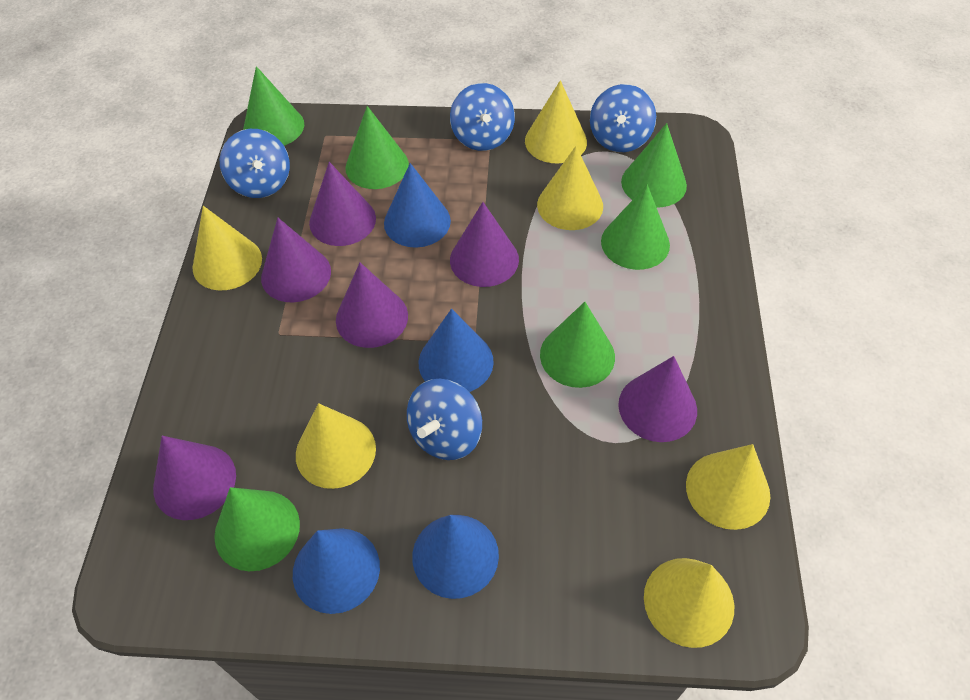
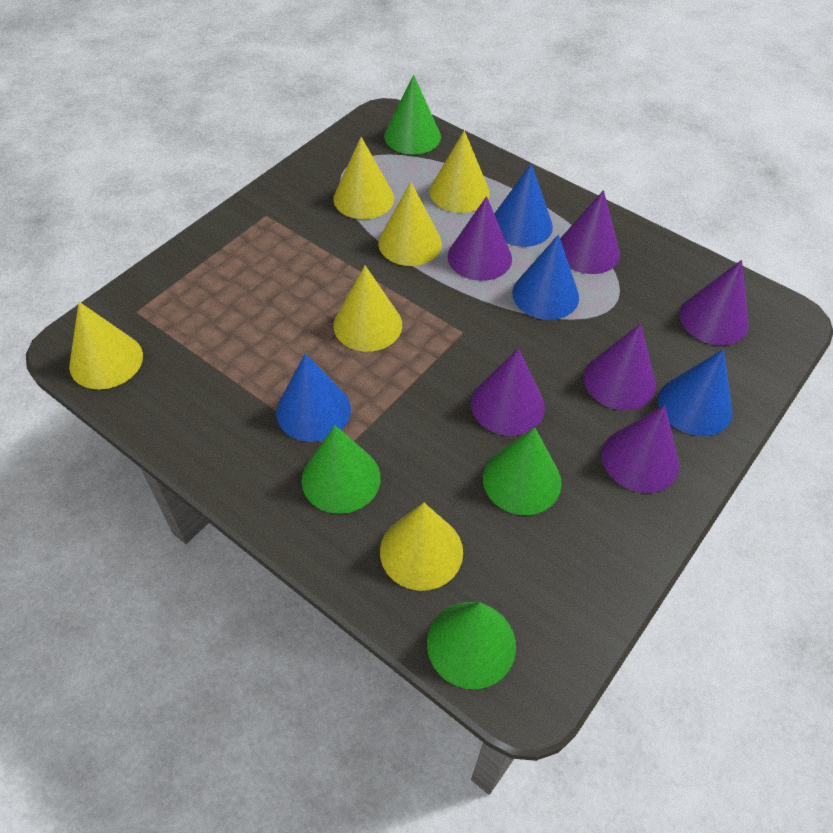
blue spinning top: 4 -> 0
green cone: 6 -> 4

